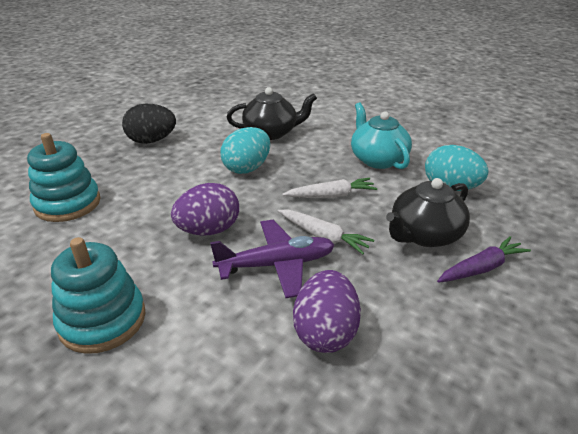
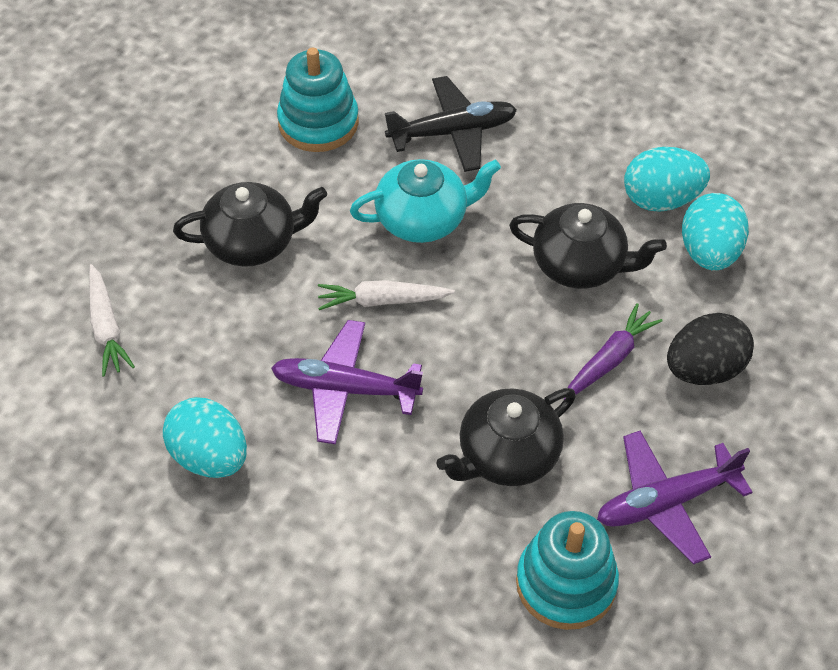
black plane: 0 -> 1
black teapot: 2 -> 3
purple egg: 2 -> 0
purple plane: 1 -> 2
turquoise egg: 2 -> 3

